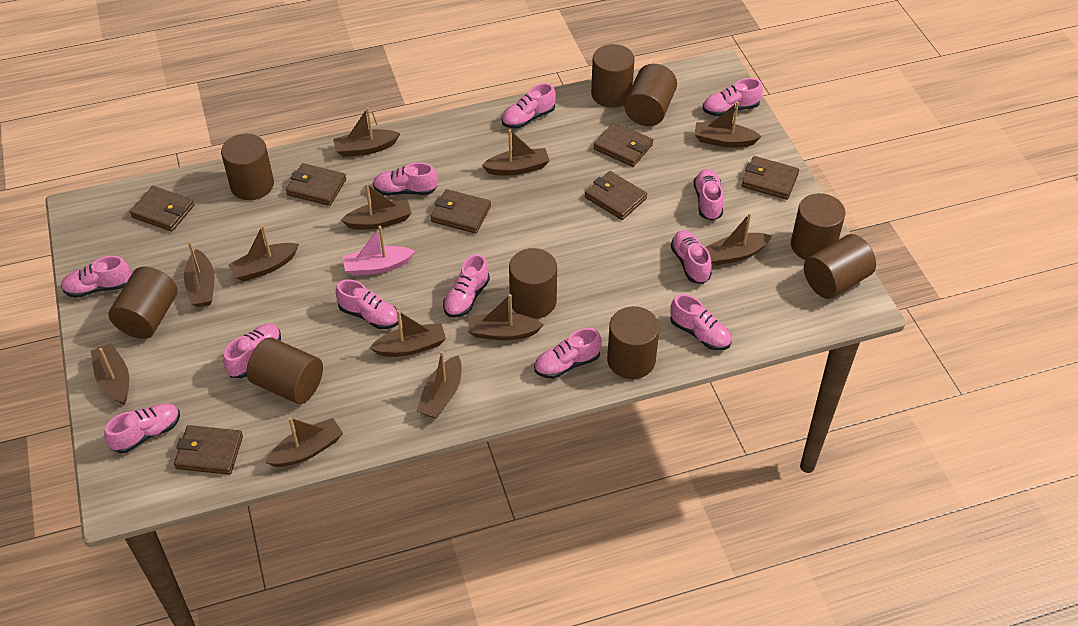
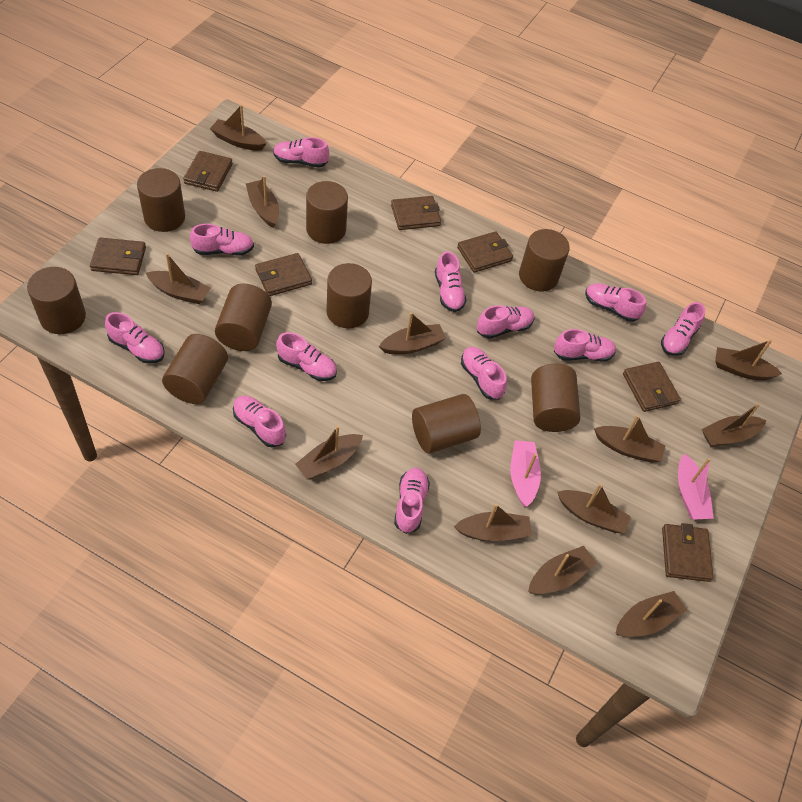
pink boat: 1 -> 2

